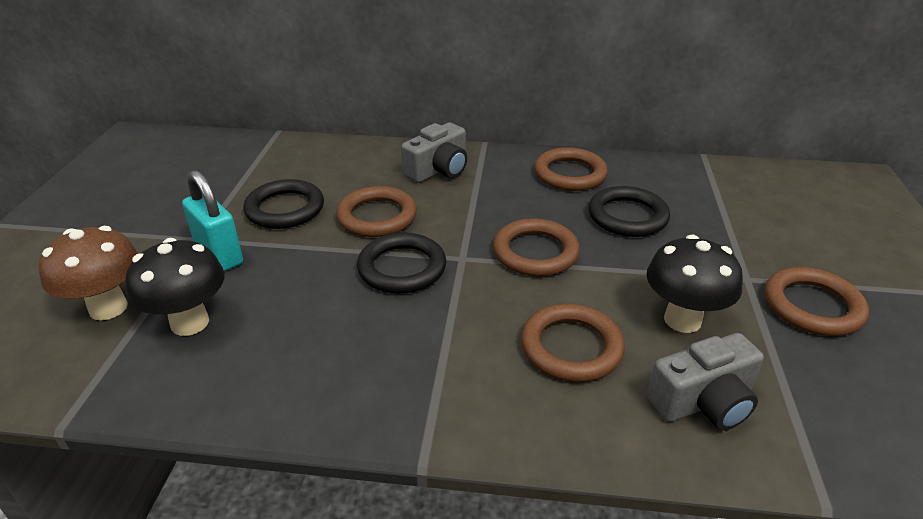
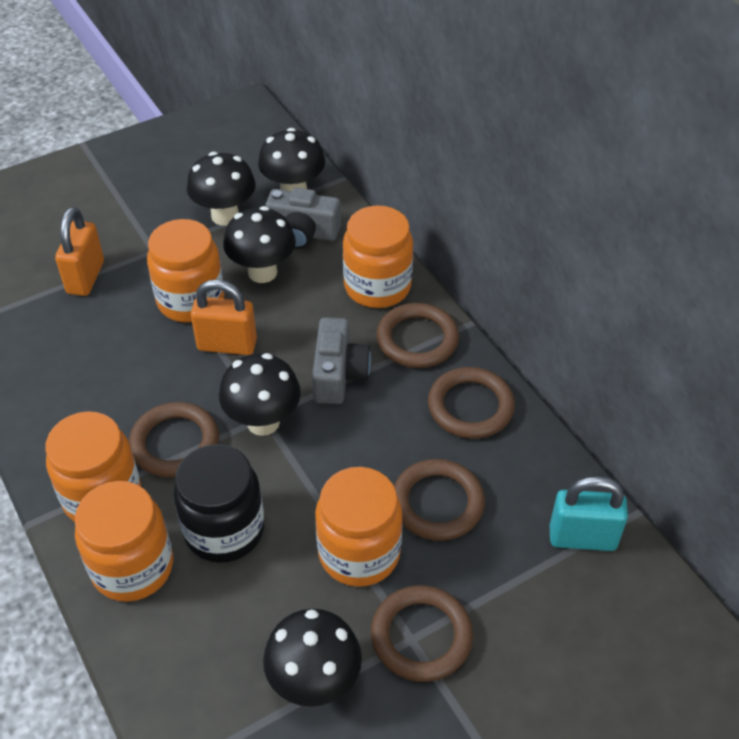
black jar: 0 -> 1
black mushroom: 2 -> 5
black ring: 3 -> 0
brown mushroom: 1 -> 0
orange jar: 0 -> 5
orange padlock: 0 -> 2

